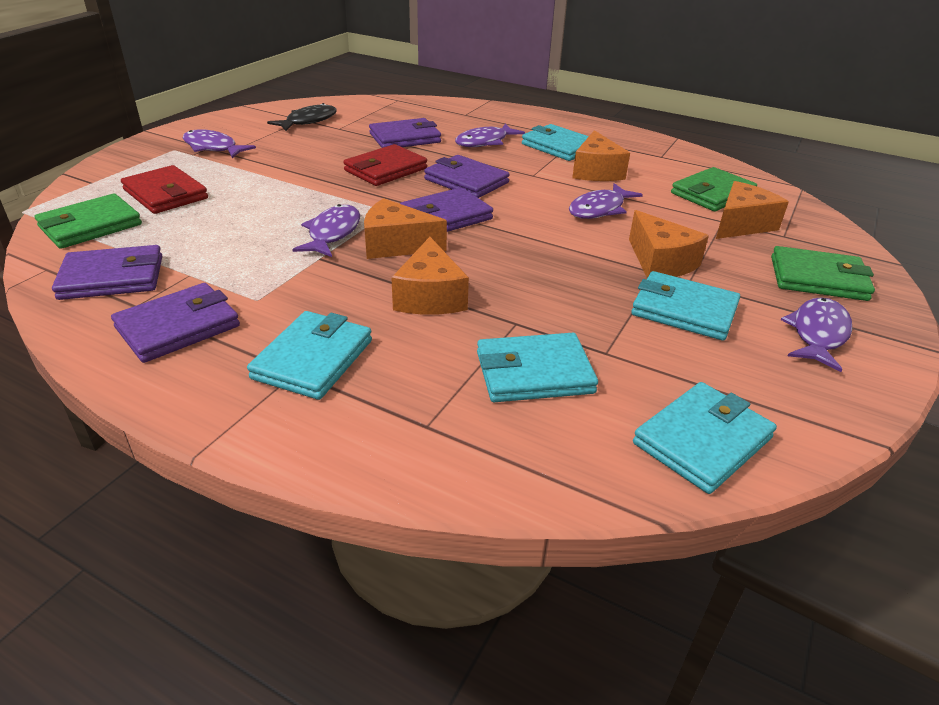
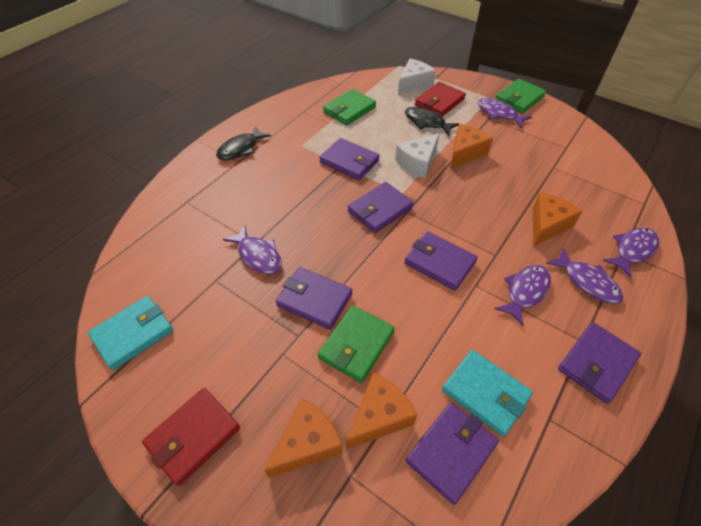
black fish: 1 -> 2
orange cheese: 5 -> 4
purple wallet: 5 -> 6
turquoise wallet: 5 -> 2
white cheese: 0 -> 2

